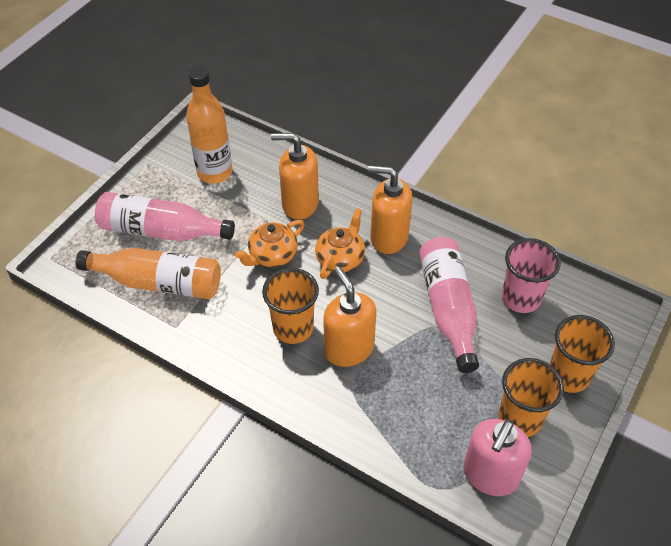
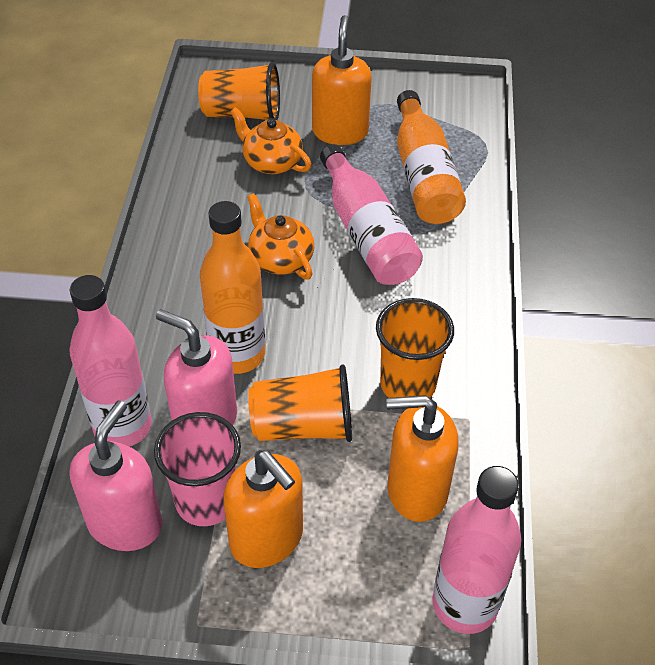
pink bottle: 2 -> 3
pink soap dispenser: 1 -> 2

